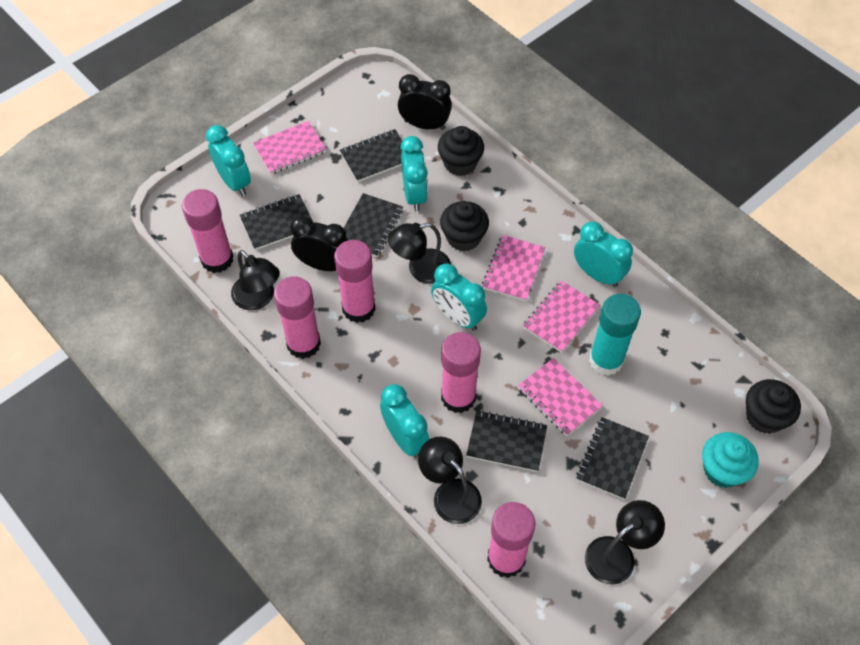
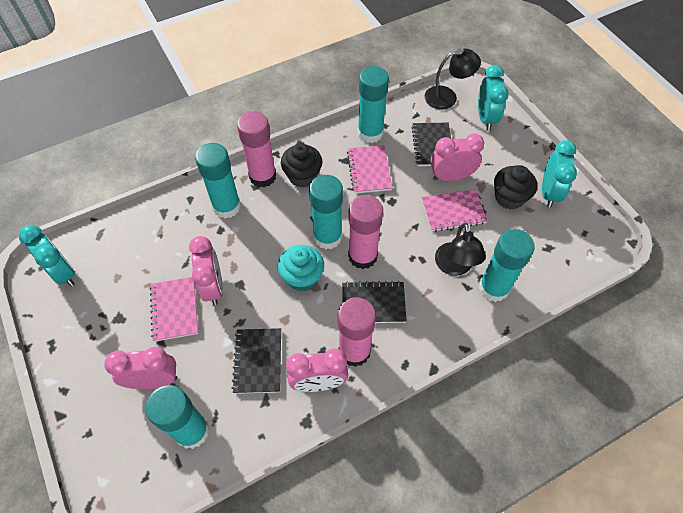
black clock: 2 -> 0
black cupcake: 3 -> 2
black lamp: 4 -> 2
black notebook: 5 -> 3
pink clock: 0 -> 4
pink glue stick: 5 -> 3
pink notebook: 4 -> 3
turquoise clock: 5 -> 3
turquoise glue stick: 1 -> 5

